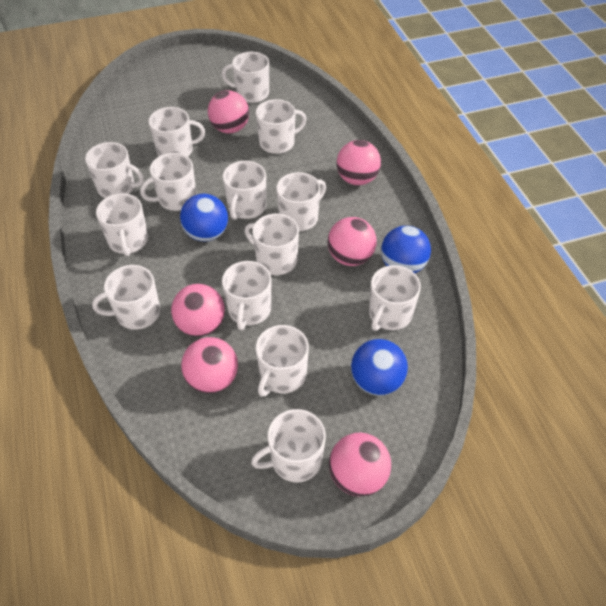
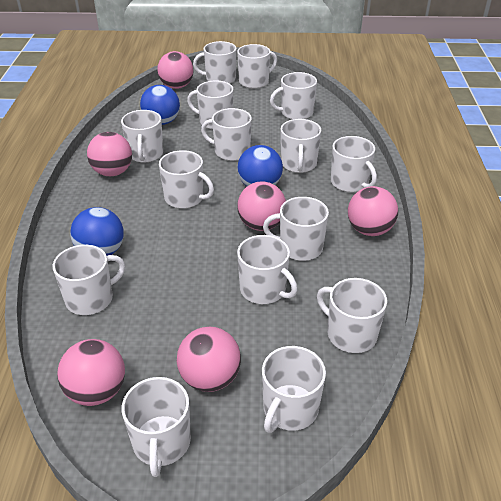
white mug: 14 -> 15

